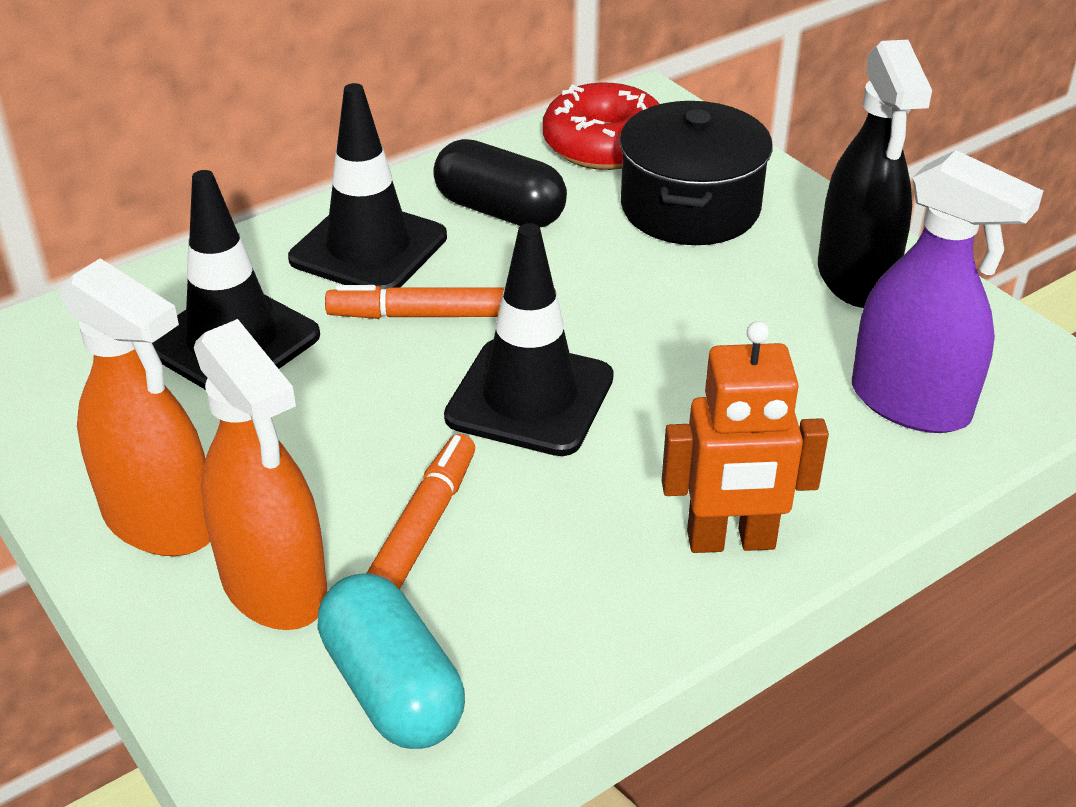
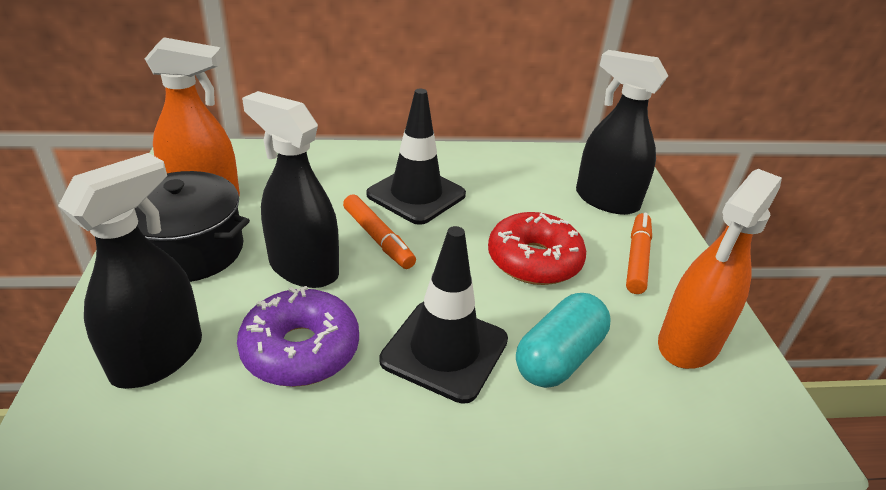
black capsule: 1 -> 0
black spray bottle: 1 -> 3
black traffic cone: 3 -> 2
orange robot: 1 -> 0
purple donut: 0 -> 1
purple spray bottle: 1 -> 0

